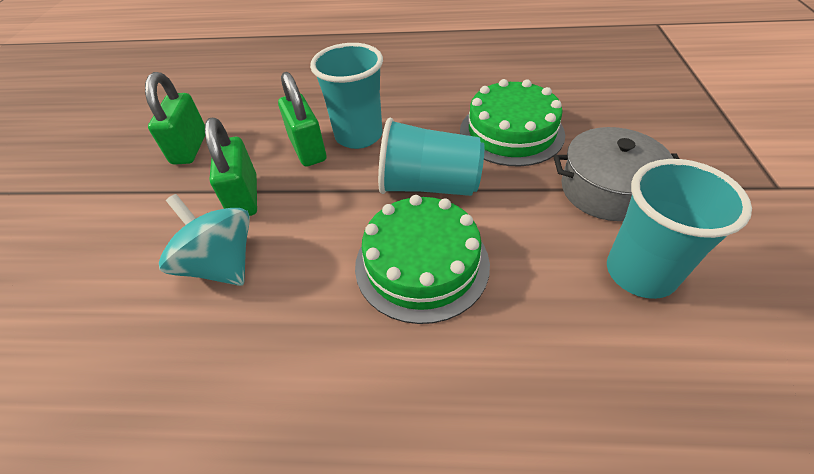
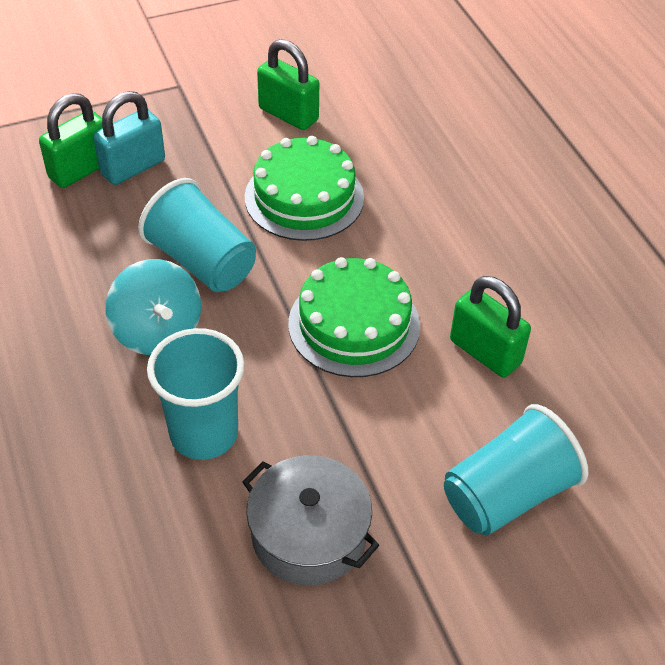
turquoise padlock: 0 -> 1

